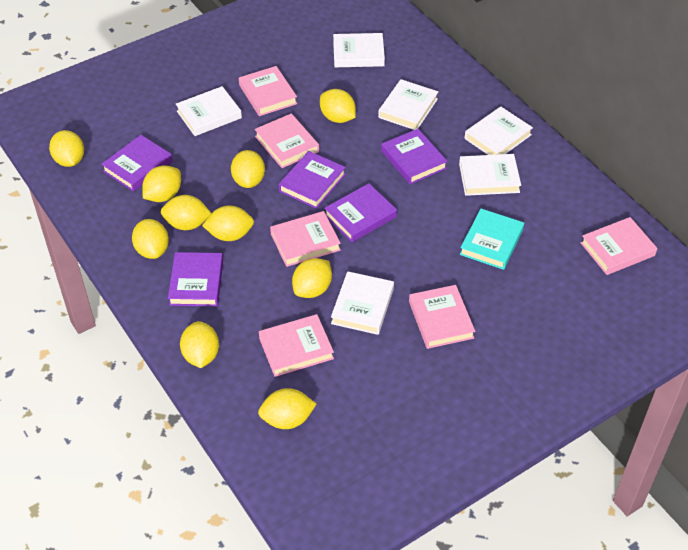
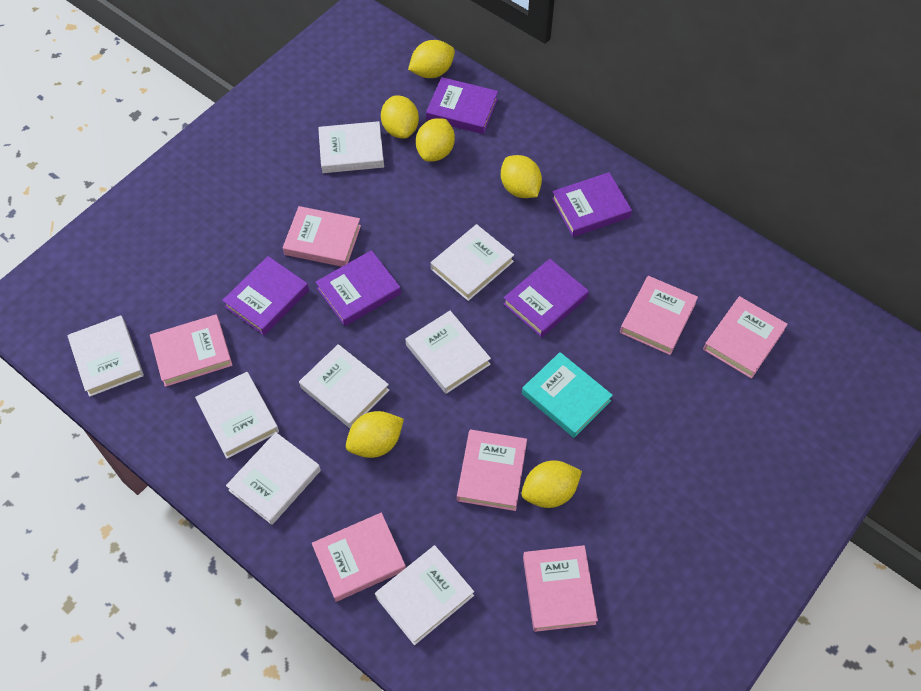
pink book: 6 -> 7
white book: 6 -> 8
yellow lemon: 10 -> 6

